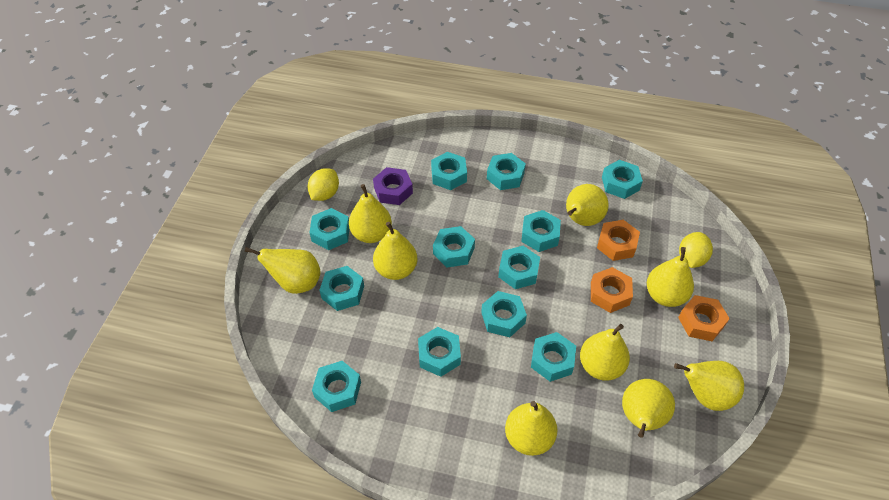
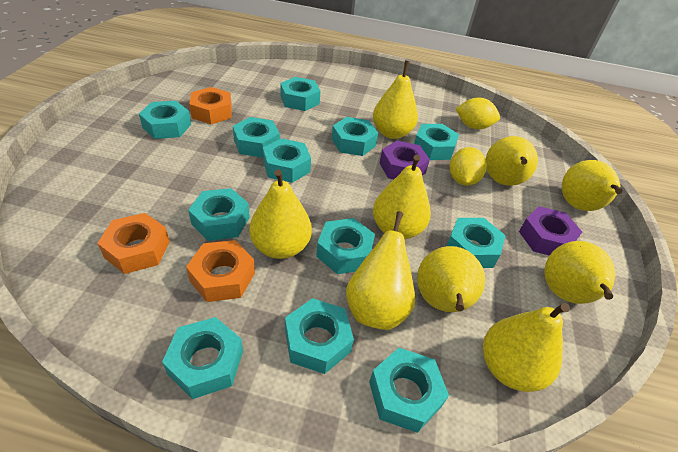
purple nut: 1 -> 2

